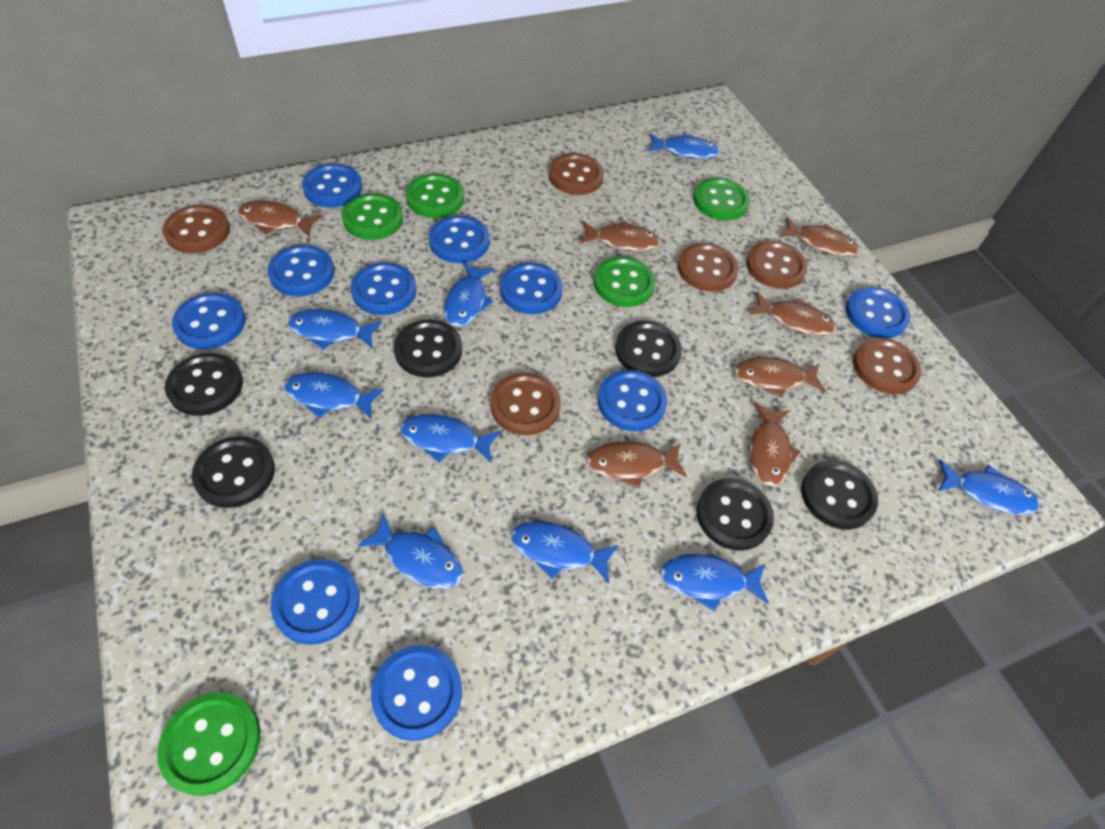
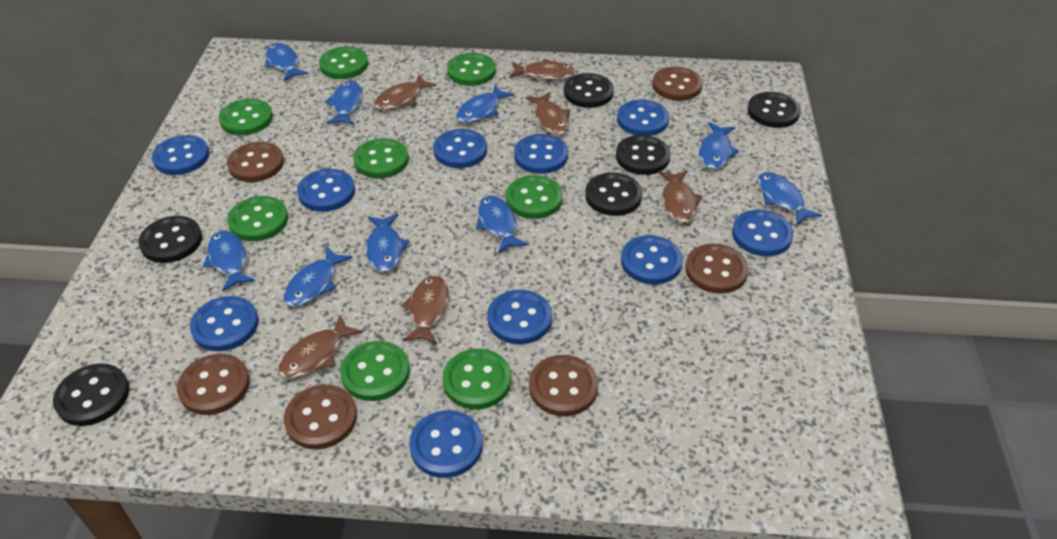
brown fish: 7 -> 6
green button: 5 -> 8

